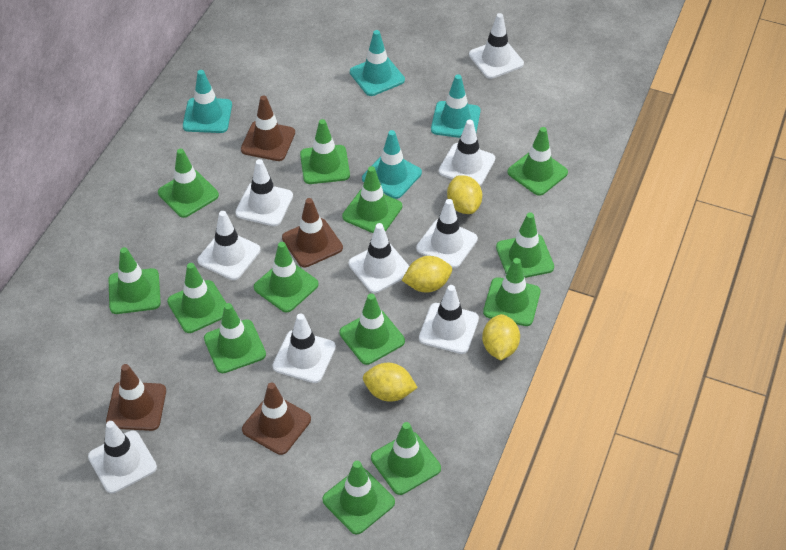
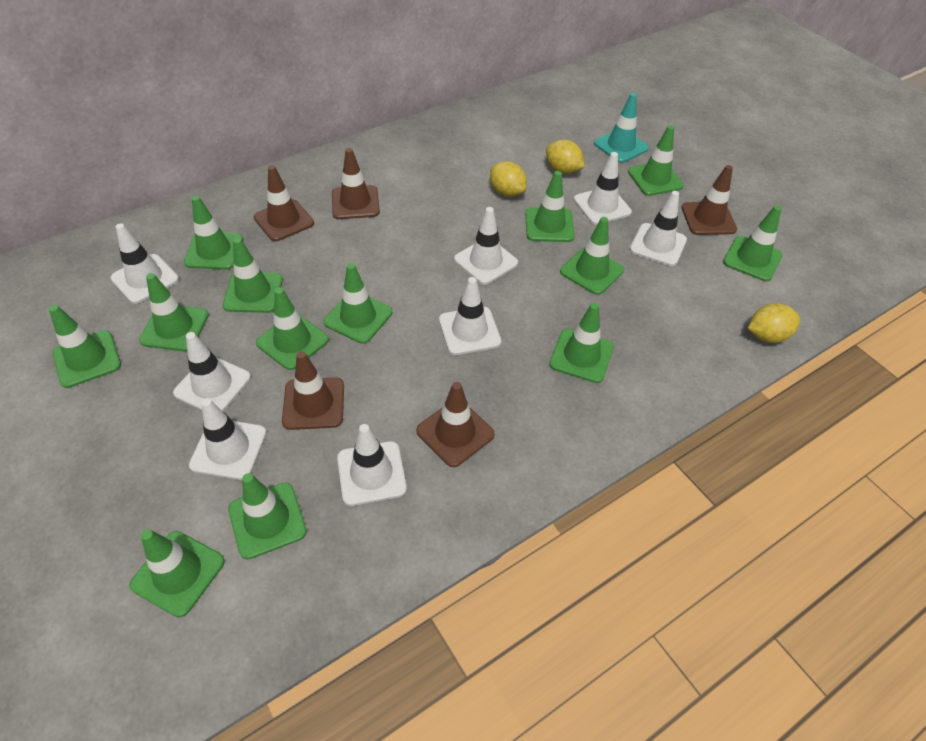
brown traffic cone: 4 -> 5
turquoise traffic cone: 4 -> 1
white traffic cone: 9 -> 8
yellow lemon: 4 -> 3

